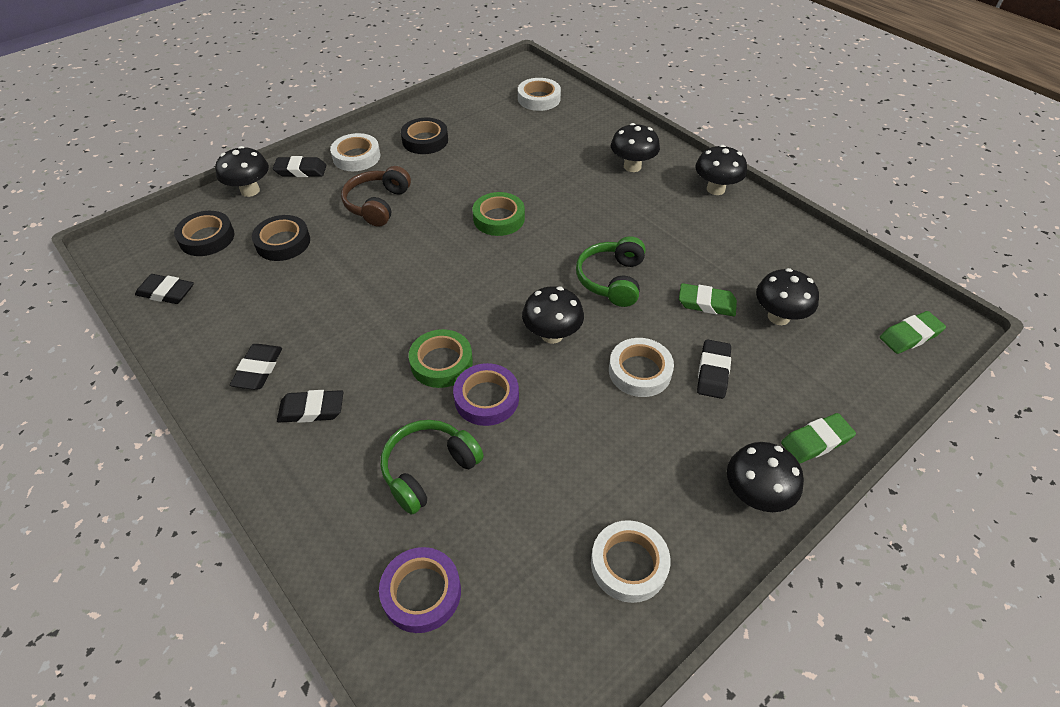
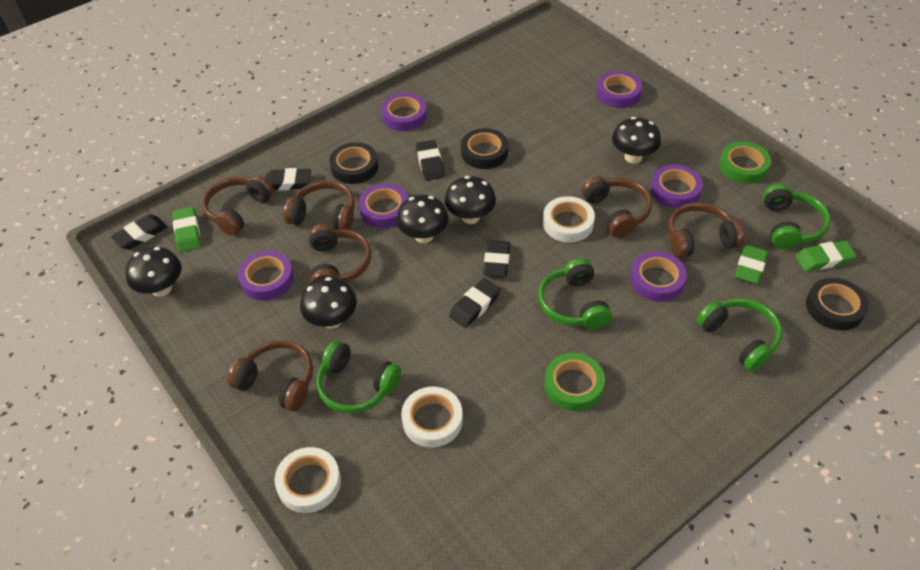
black mushroom: 6 -> 5
brown headphones: 1 -> 6
green headphones: 2 -> 4
purple tape: 2 -> 6
white tape: 4 -> 3

